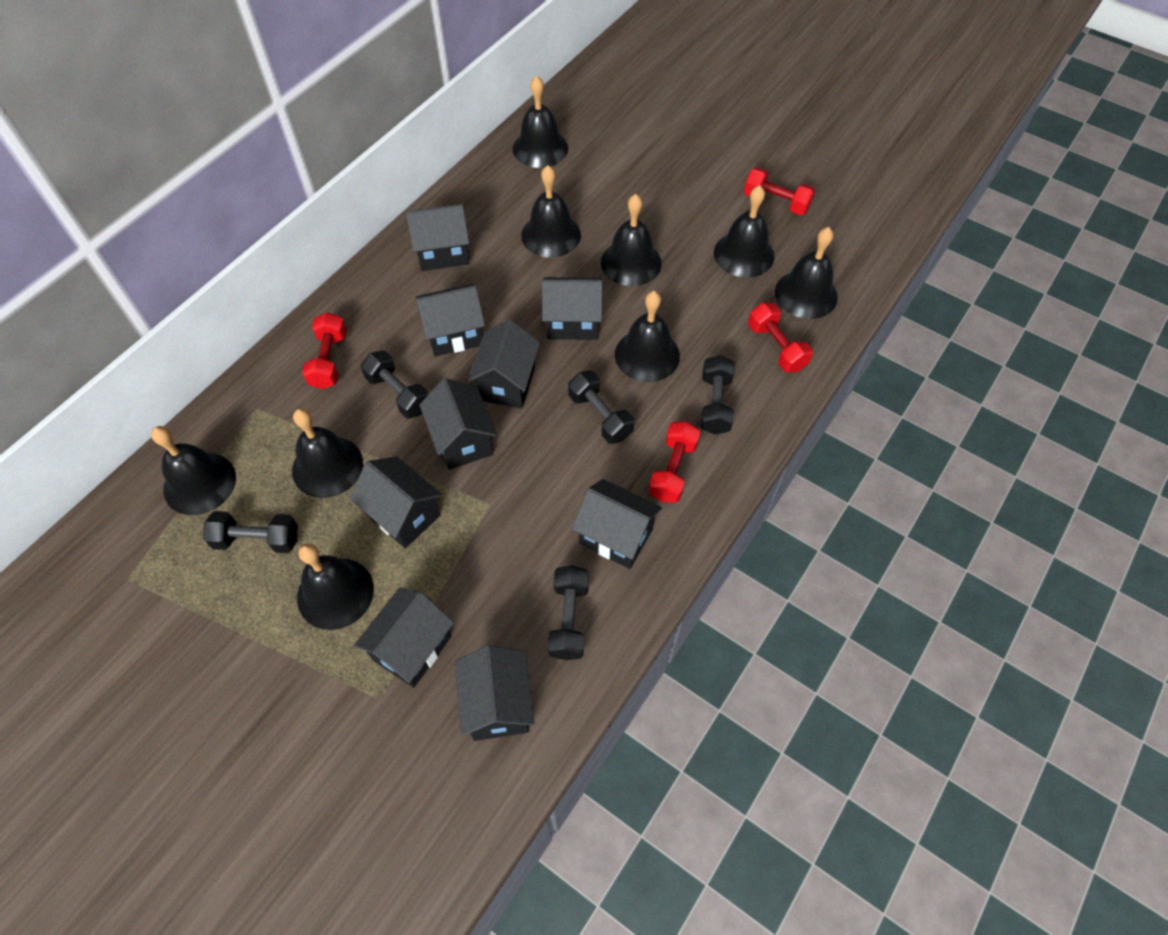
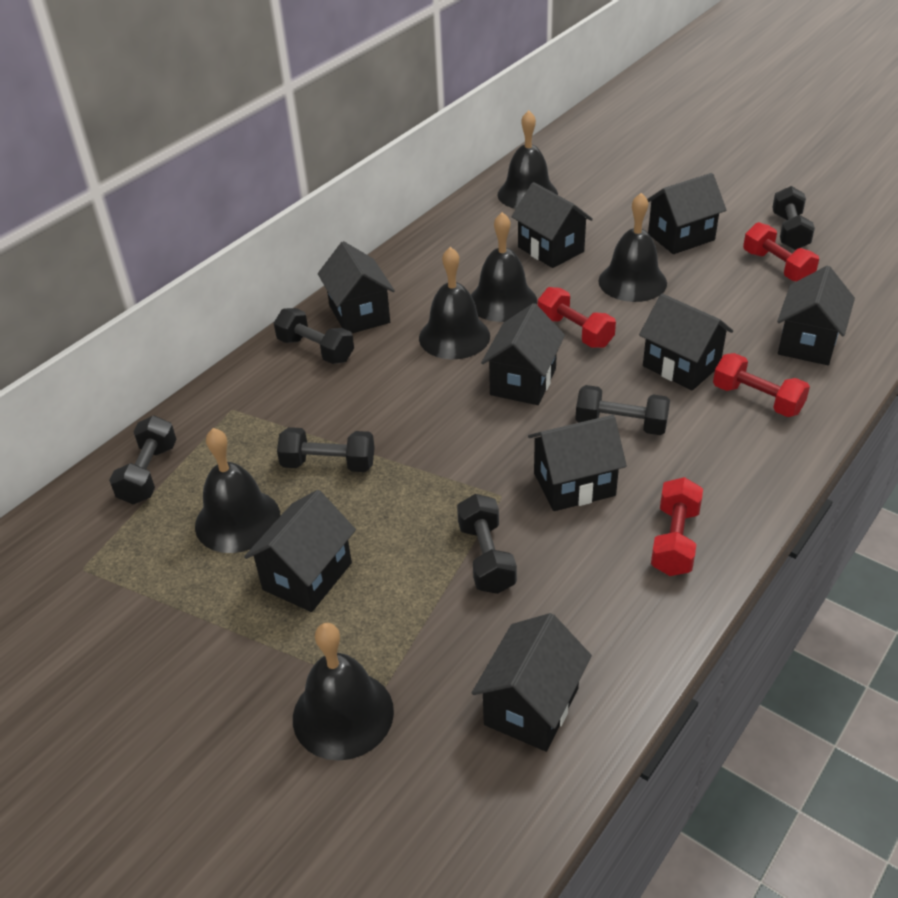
black bell: 9 -> 6
black dumbbell: 5 -> 6

